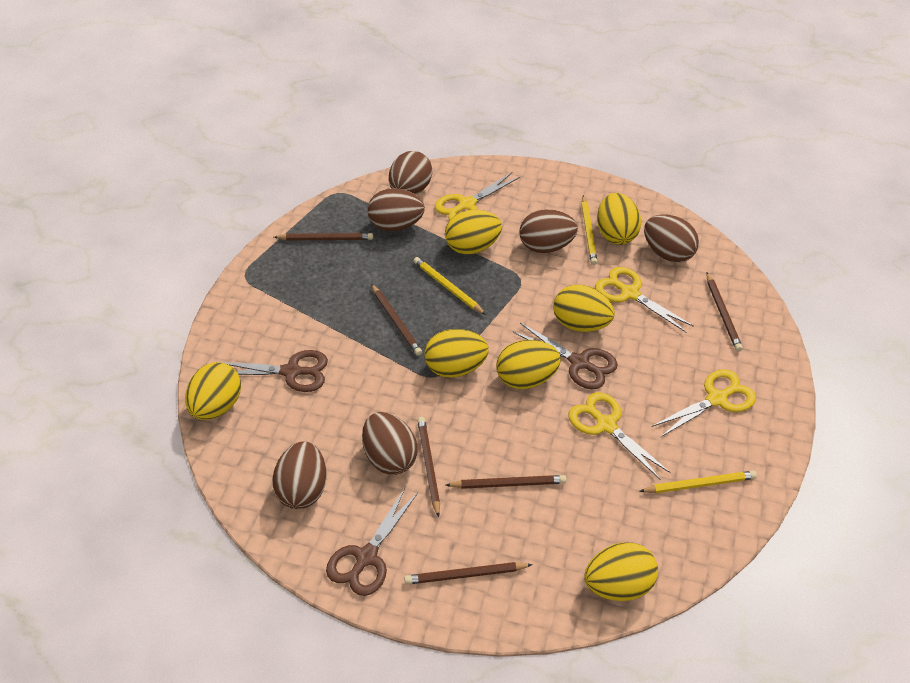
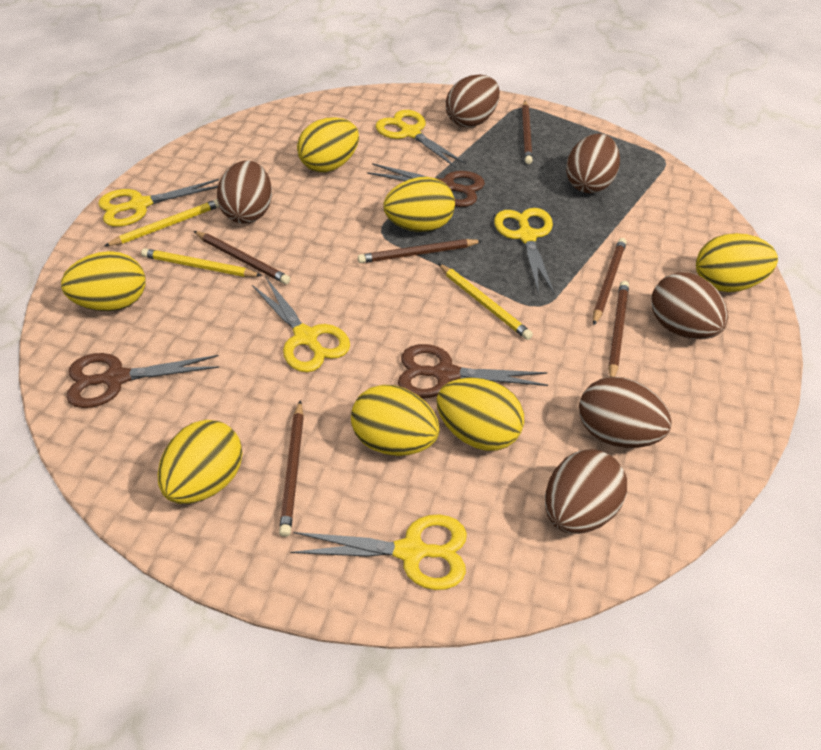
yellow scissors: 4 -> 5

